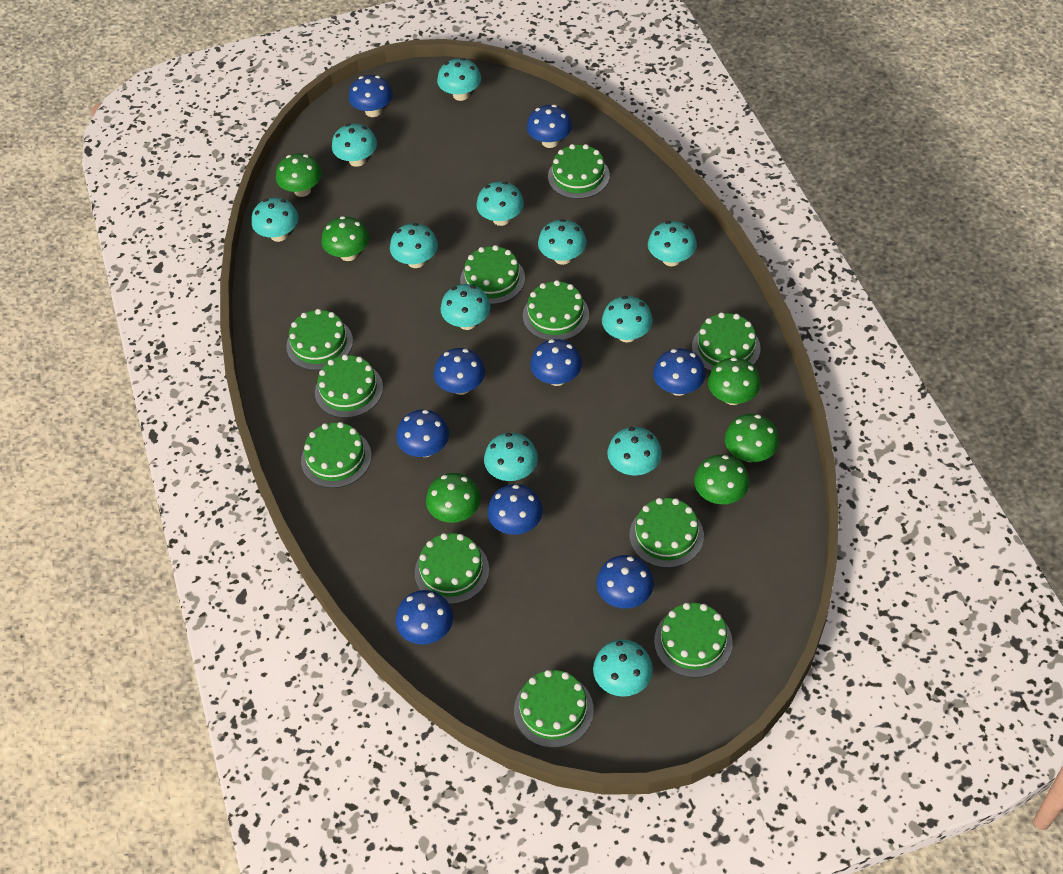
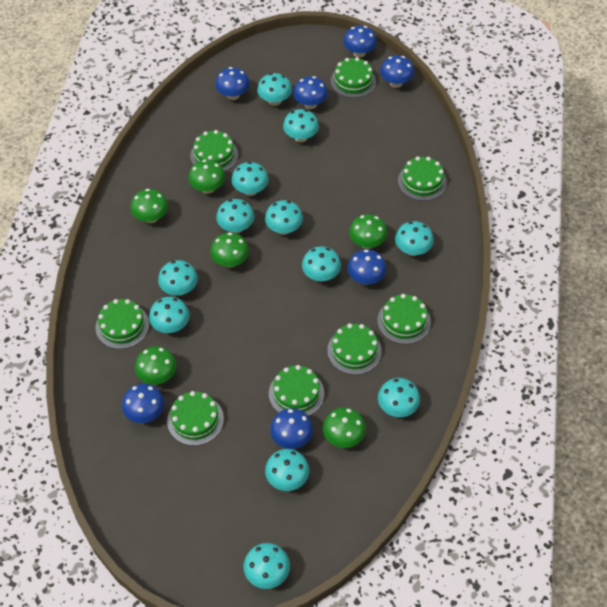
blue mushroom: 9 -> 7
green cake: 11 -> 8

